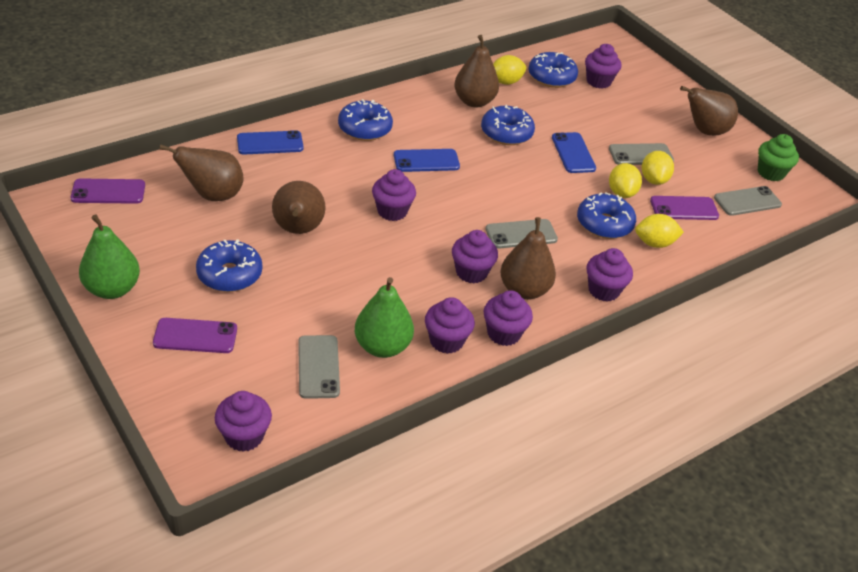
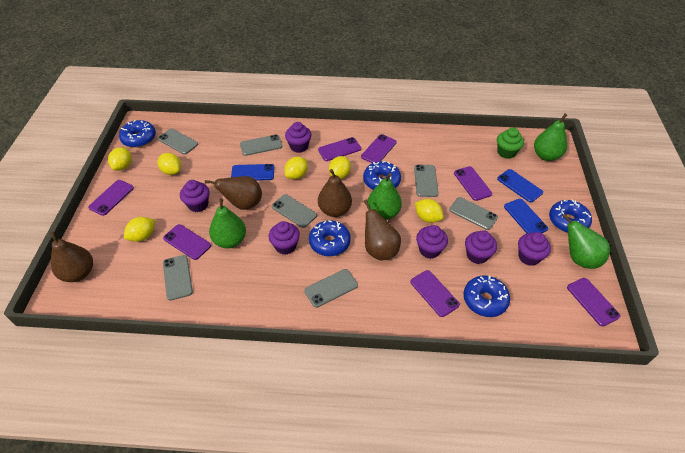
brown pear: 5 -> 4
green pear: 2 -> 4
grey phone: 4 -> 7
purple cupcake: 7 -> 6
purple phone: 3 -> 7
yellow lemon: 4 -> 6

